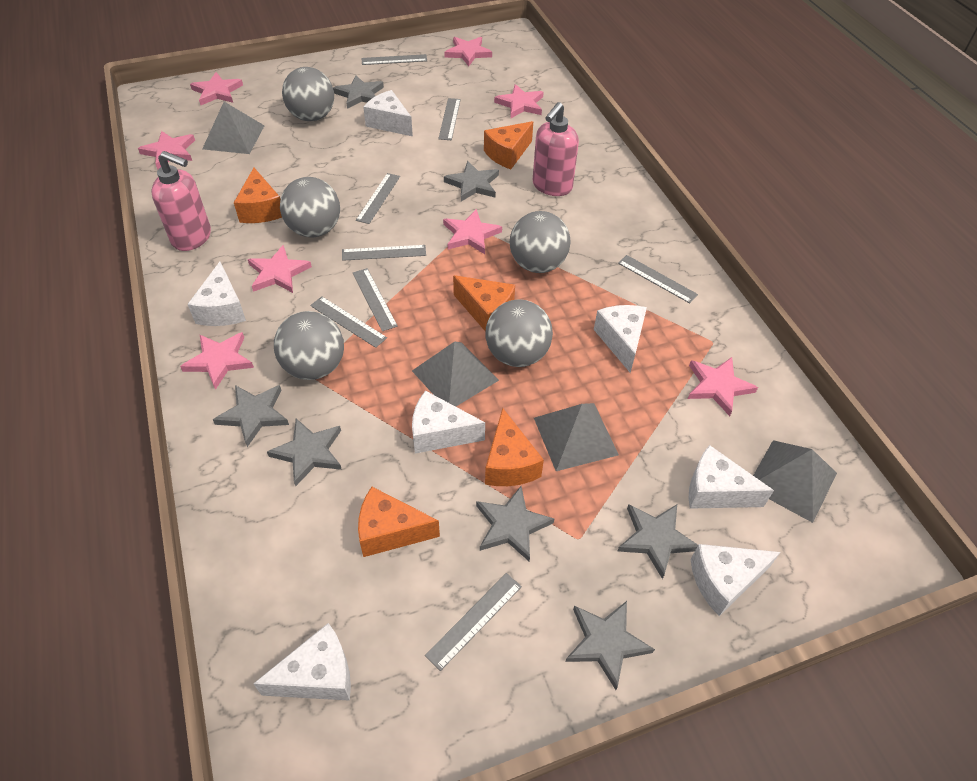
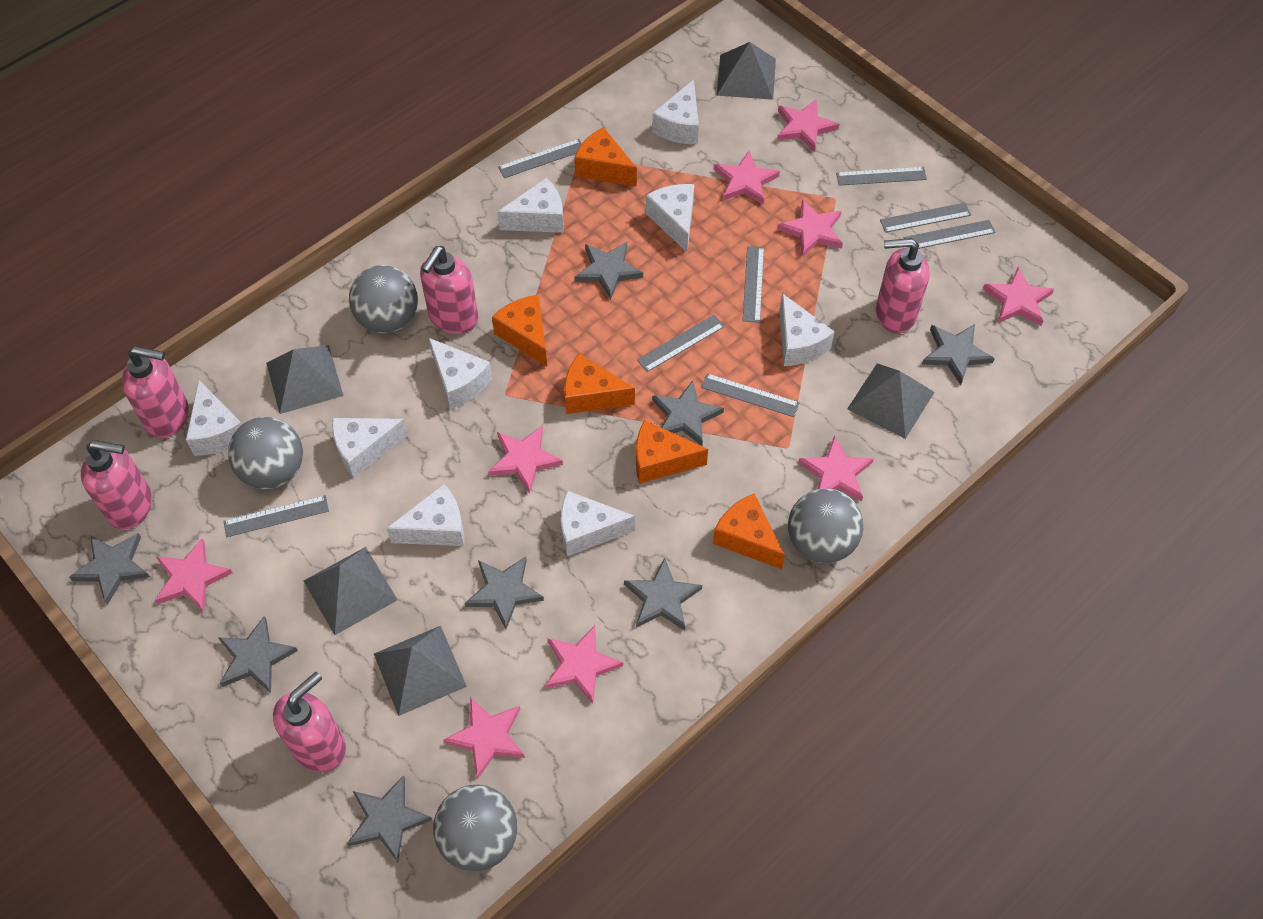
grey ball: 5 -> 4
grey pyramid: 4 -> 5
grey star: 7 -> 8
pink soap dispenser: 2 -> 5
pink star: 8 -> 9
white cheese: 7 -> 9

